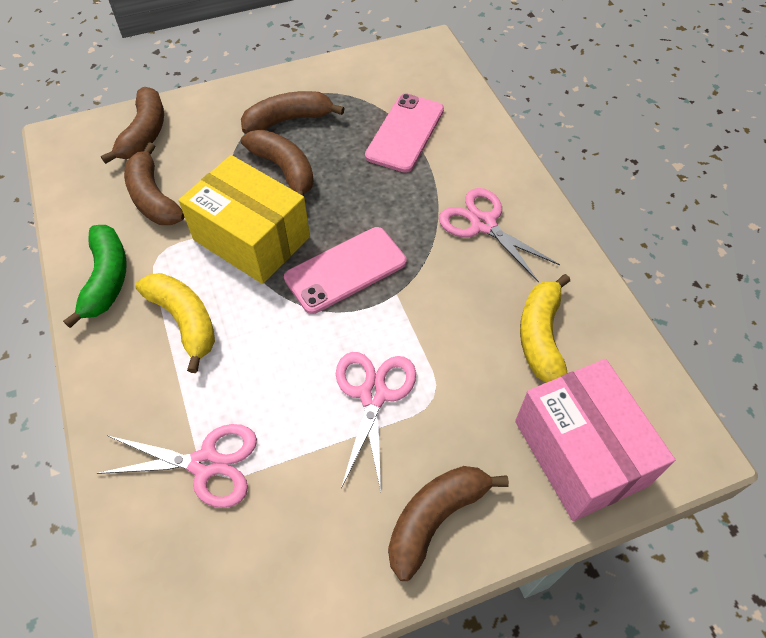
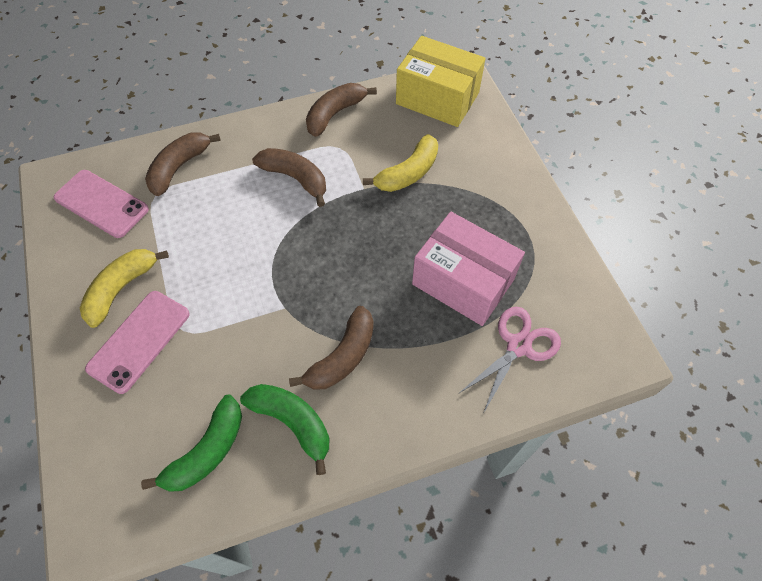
brown banana: 5 -> 4
green banana: 1 -> 2
pink scissors: 3 -> 1

